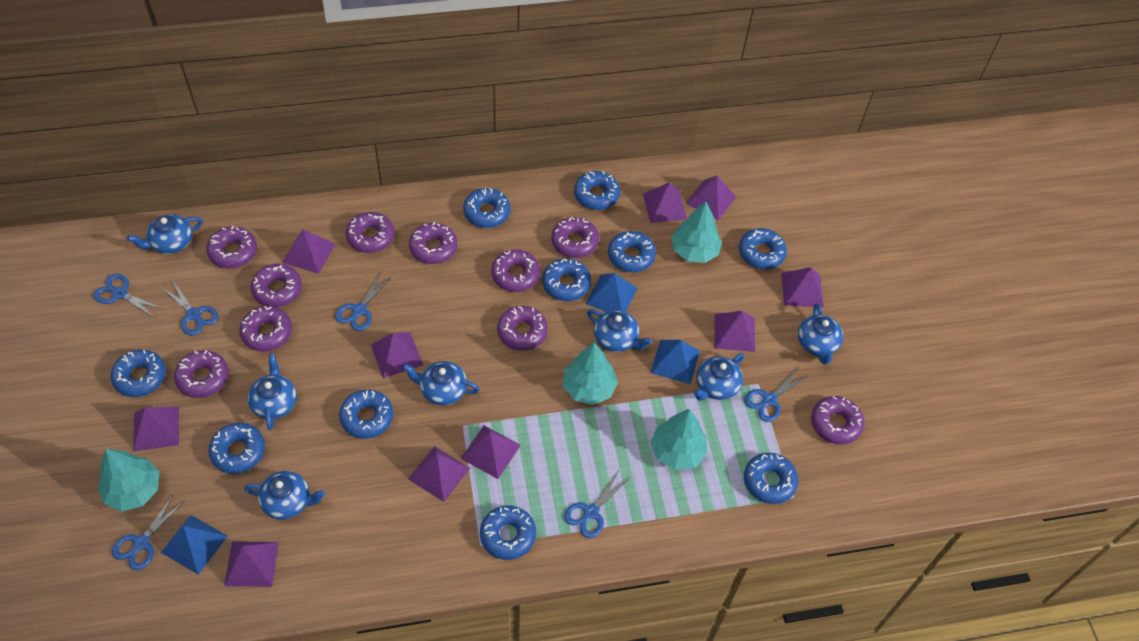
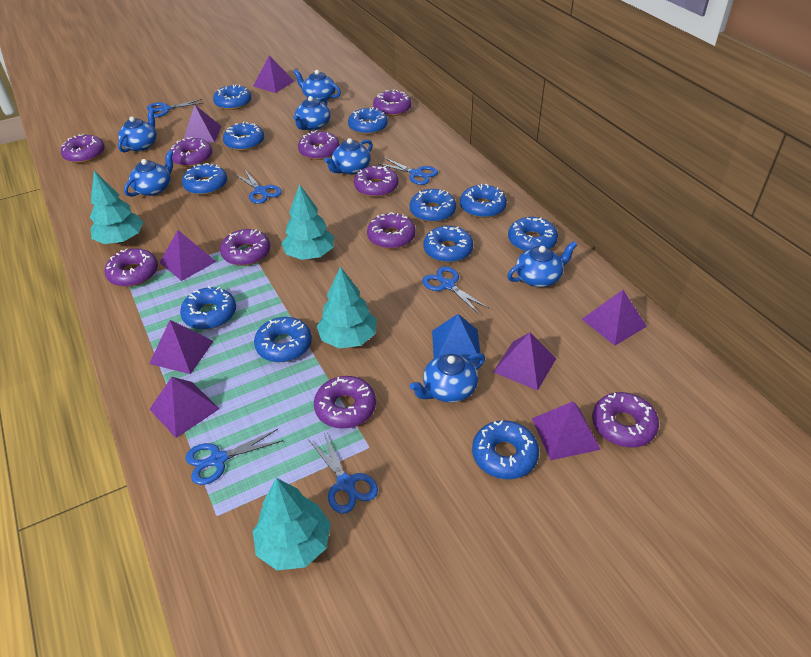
blue donut: 10 -> 11
blue pyramid: 3 -> 1
purple pyramid: 10 -> 8

